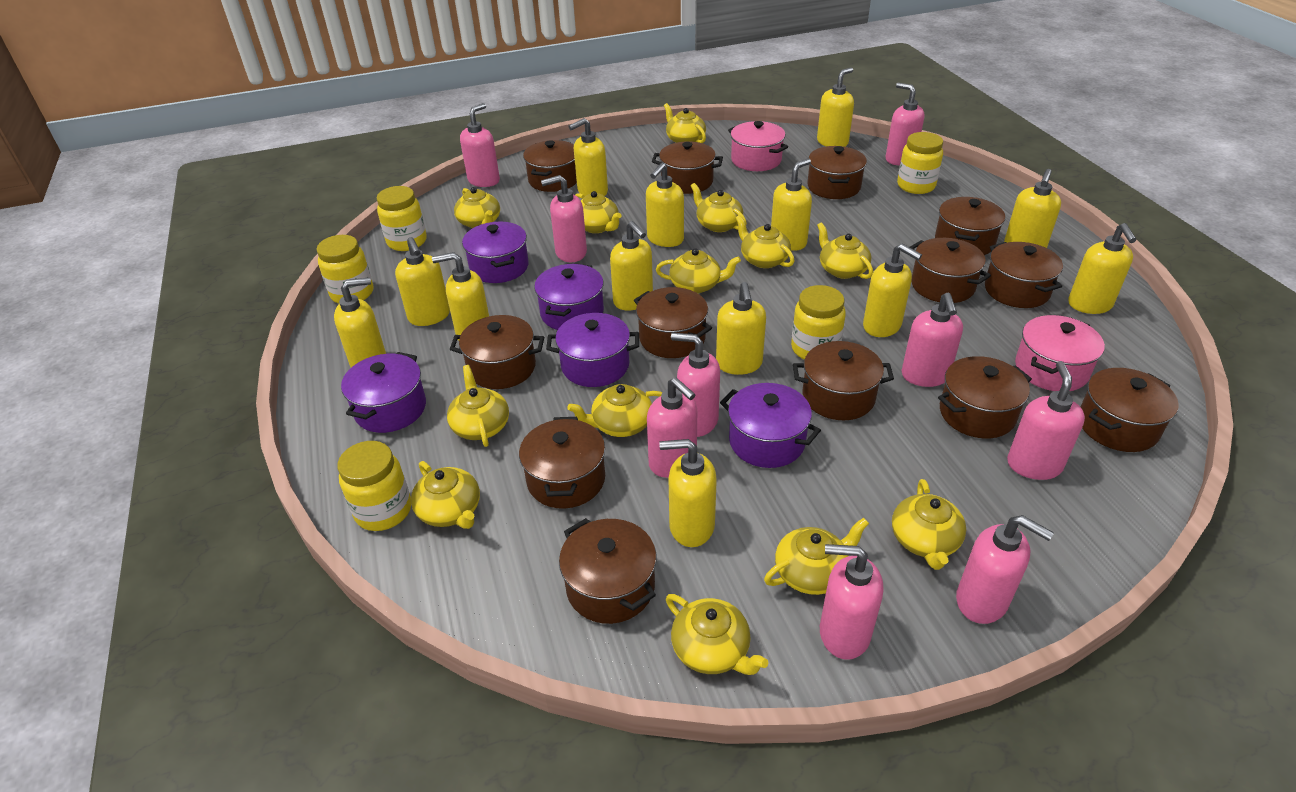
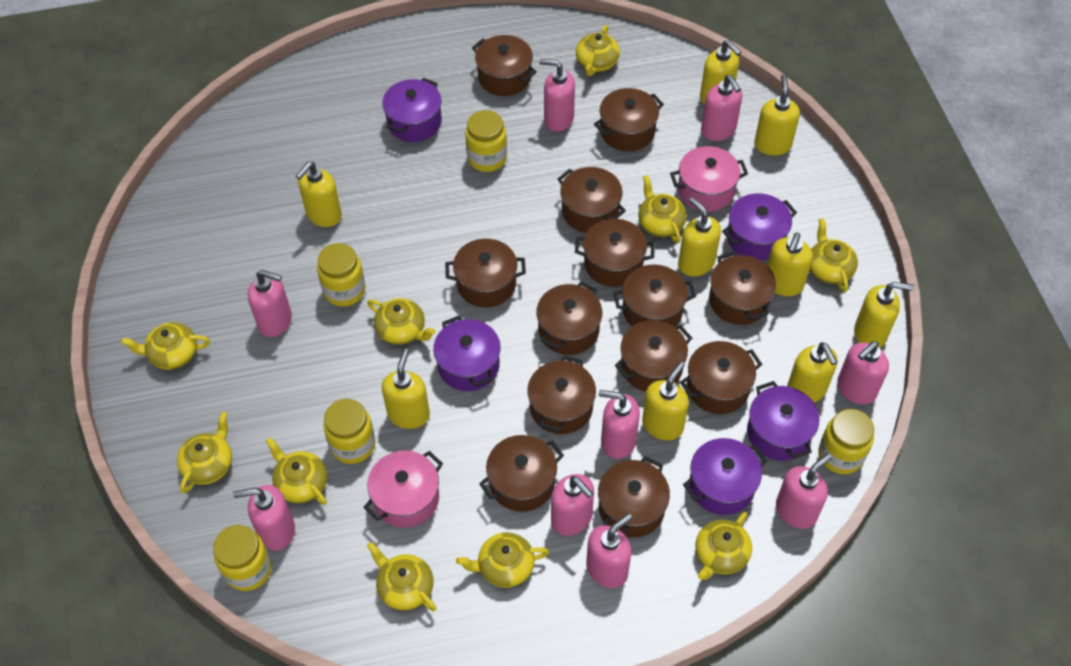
yellow soap dispenser: 13 -> 9
yellow teapot: 13 -> 10

